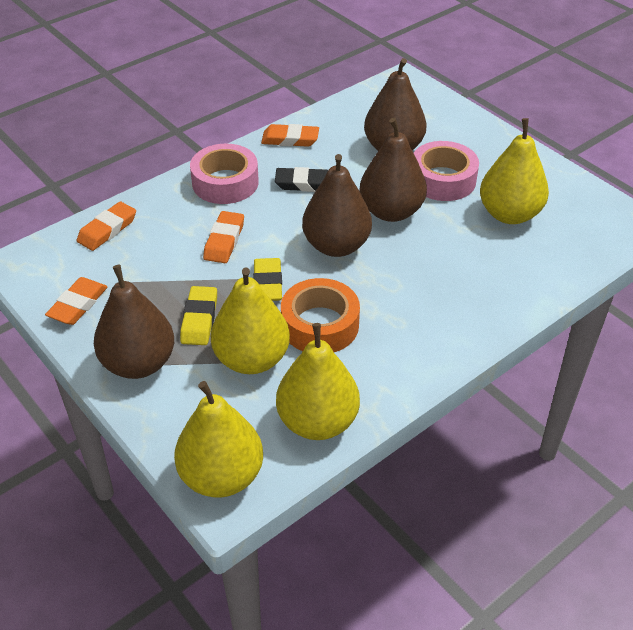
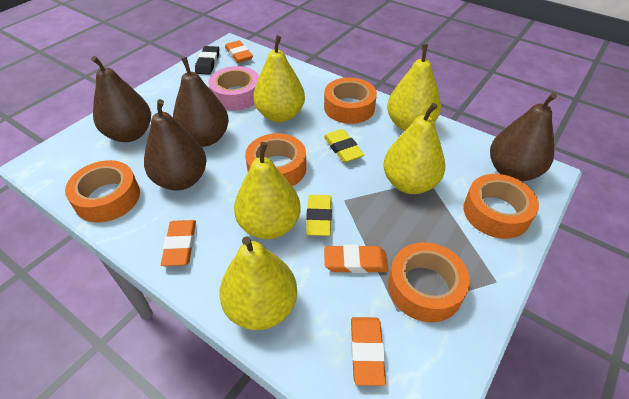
orange tape: 1 -> 5
pink tape: 2 -> 1
yellow pear: 4 -> 5

